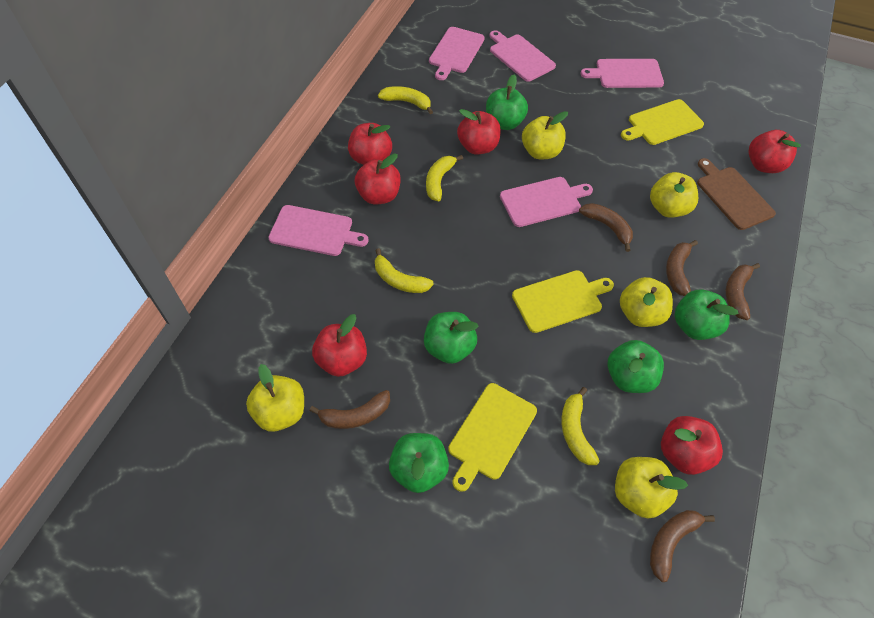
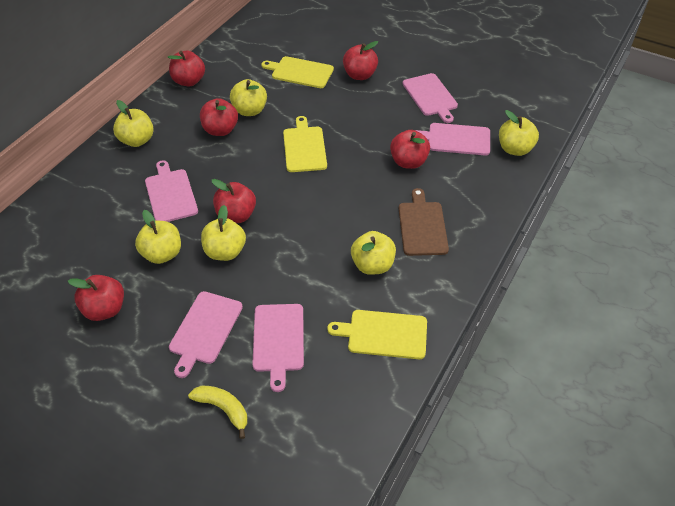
brown banana: 5 -> 0
green apple: 5 -> 0
yellow apple: 5 -> 6
yellow banana: 4 -> 1

